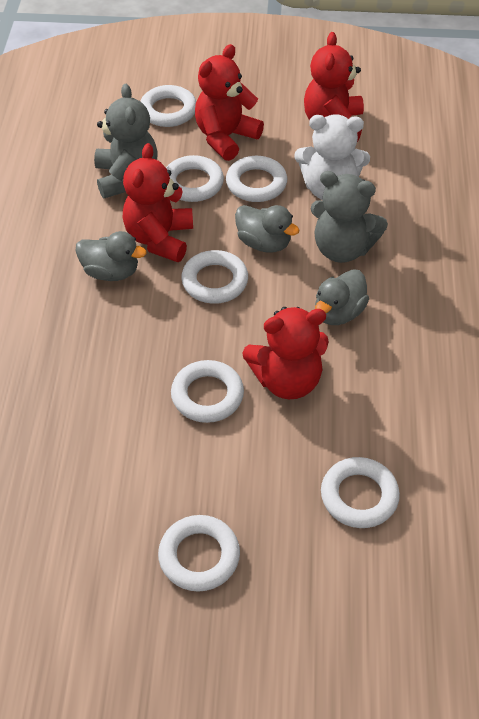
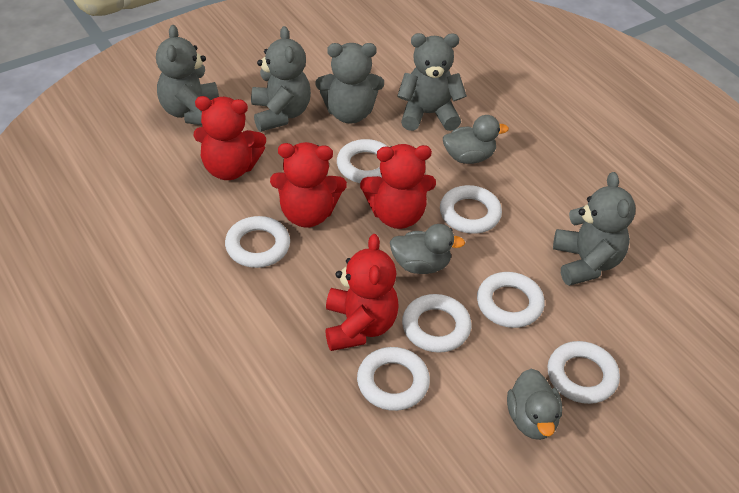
grey teddy bear: 2 -> 5
white teddy bear: 1 -> 0

